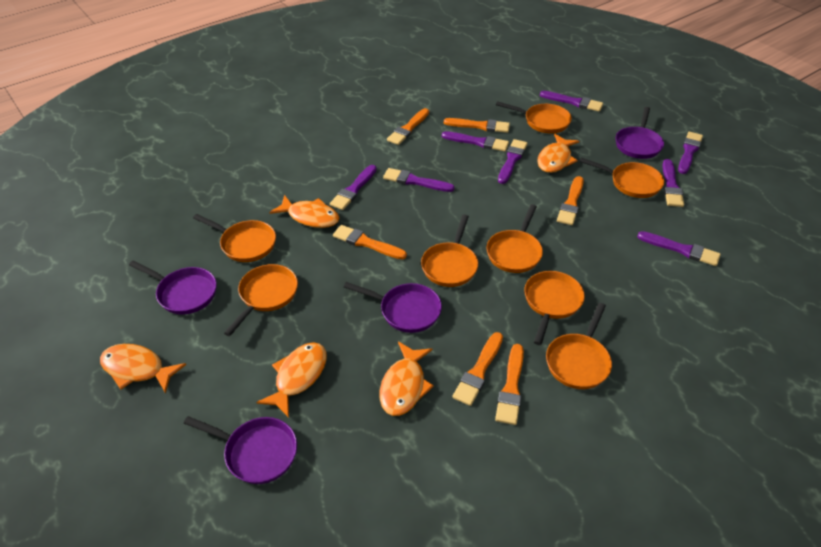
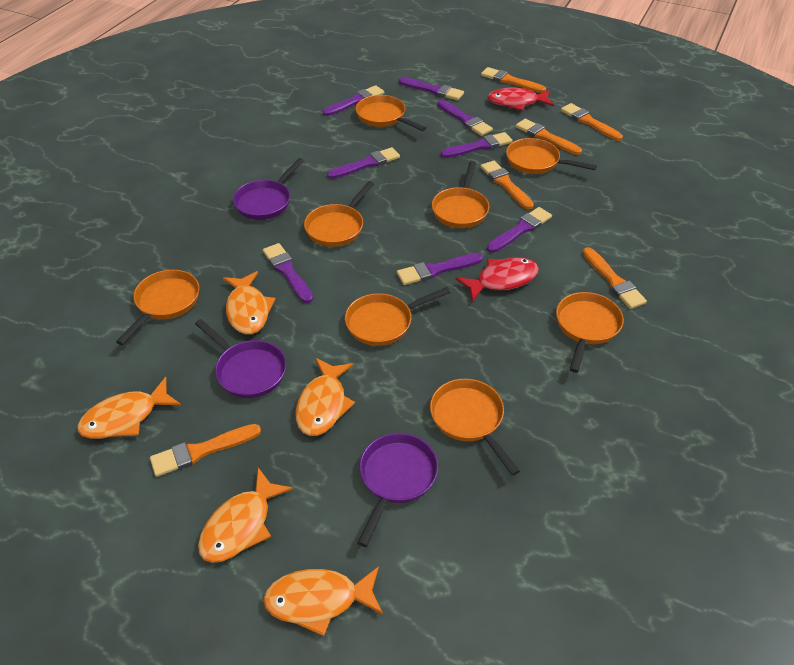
purple pan: 4 -> 3
red fish: 0 -> 2

